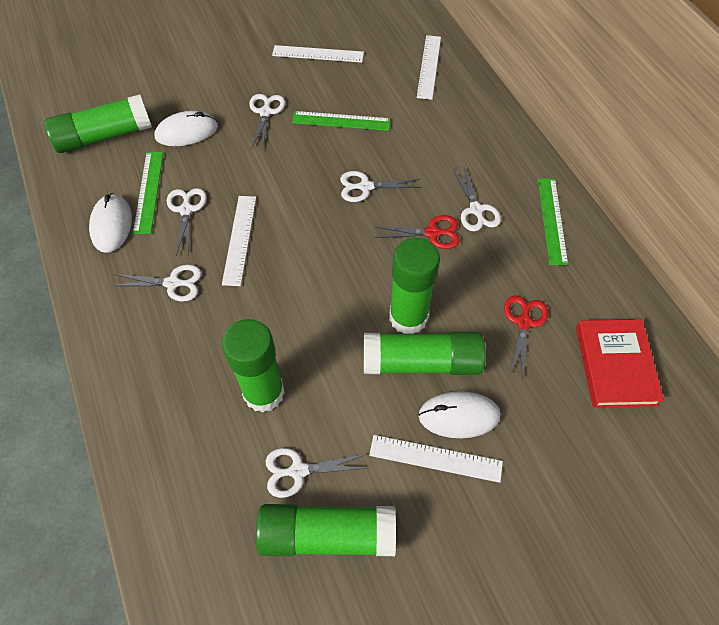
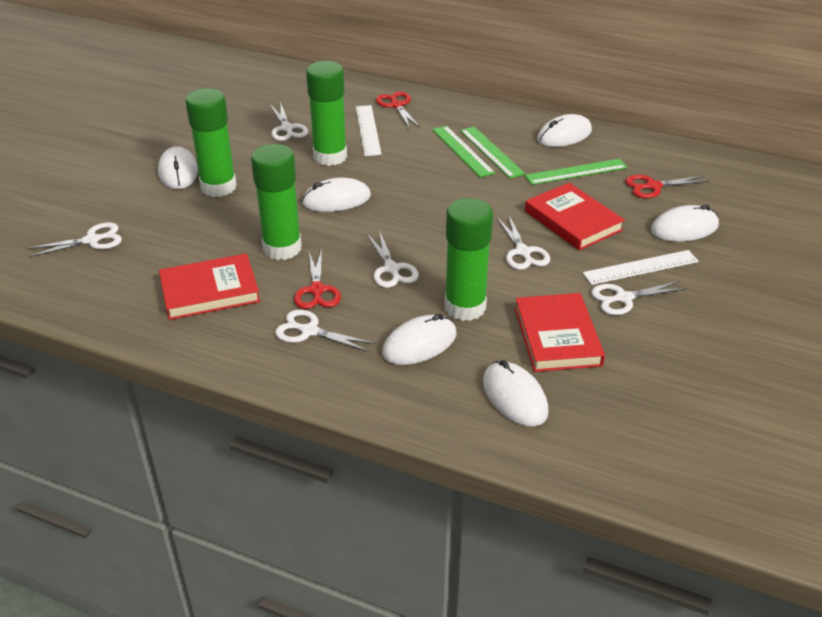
green glue stick: 5 -> 4
red book: 1 -> 3
red scissors: 2 -> 3
white mouse: 3 -> 6
white ruler: 4 -> 2

